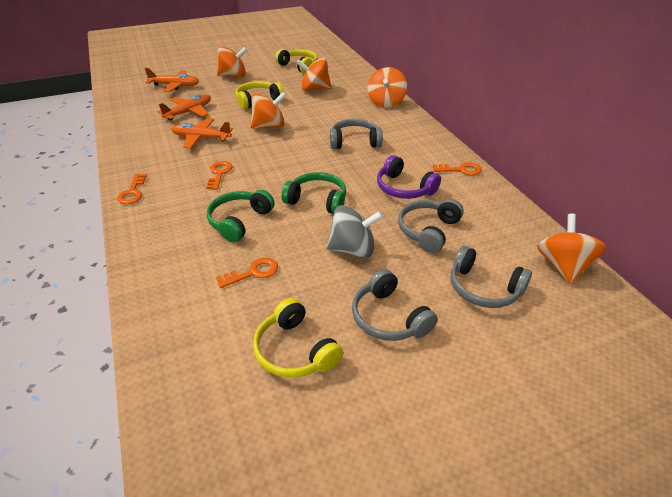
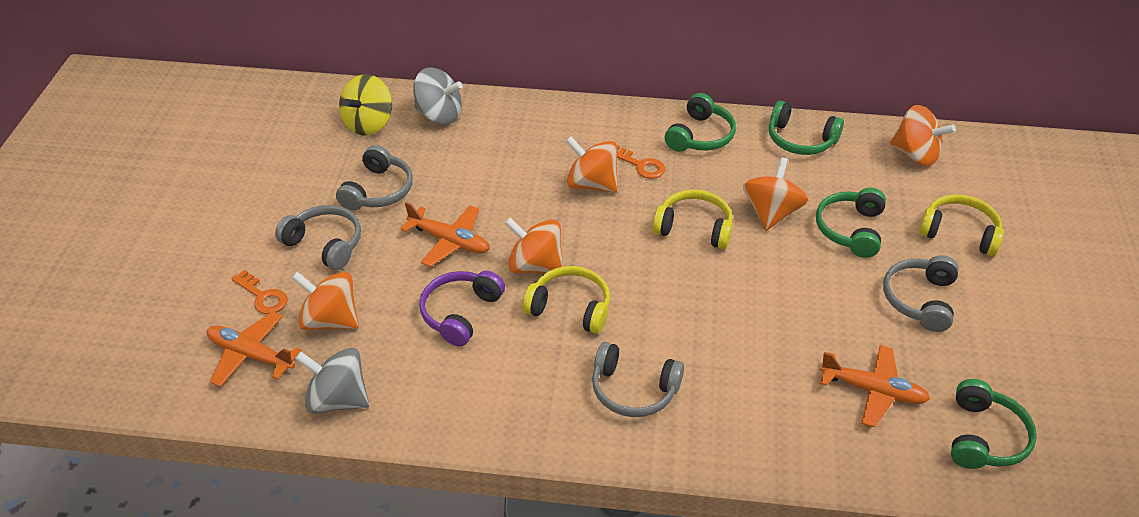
green headphones: 2 -> 4
grey spinning top: 1 -> 2
orange key: 4 -> 2
yellow spinning top: 0 -> 1

